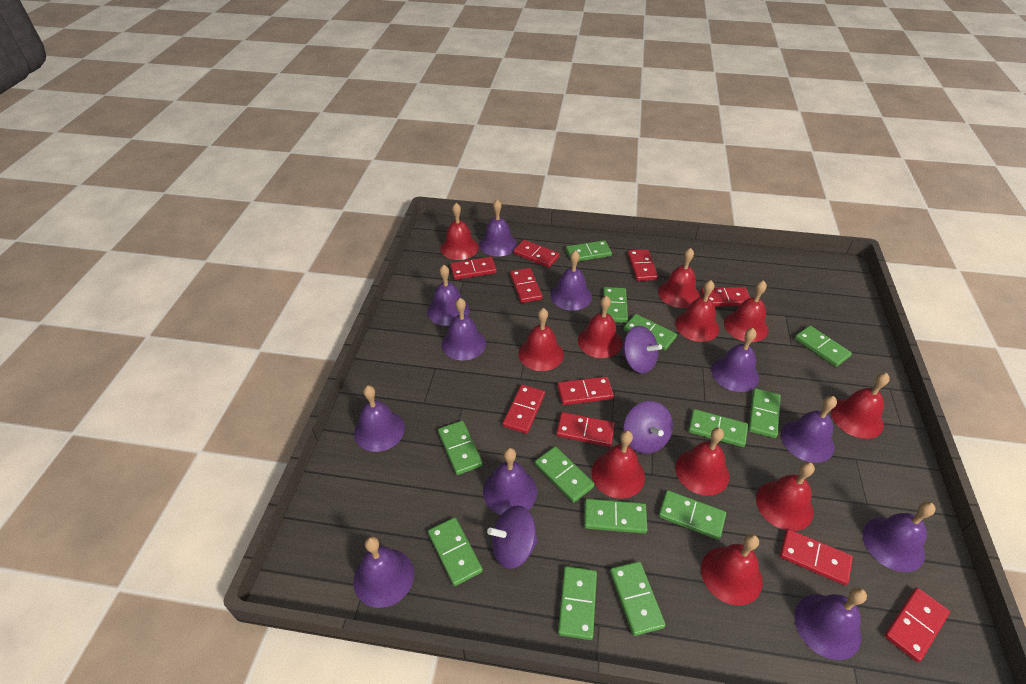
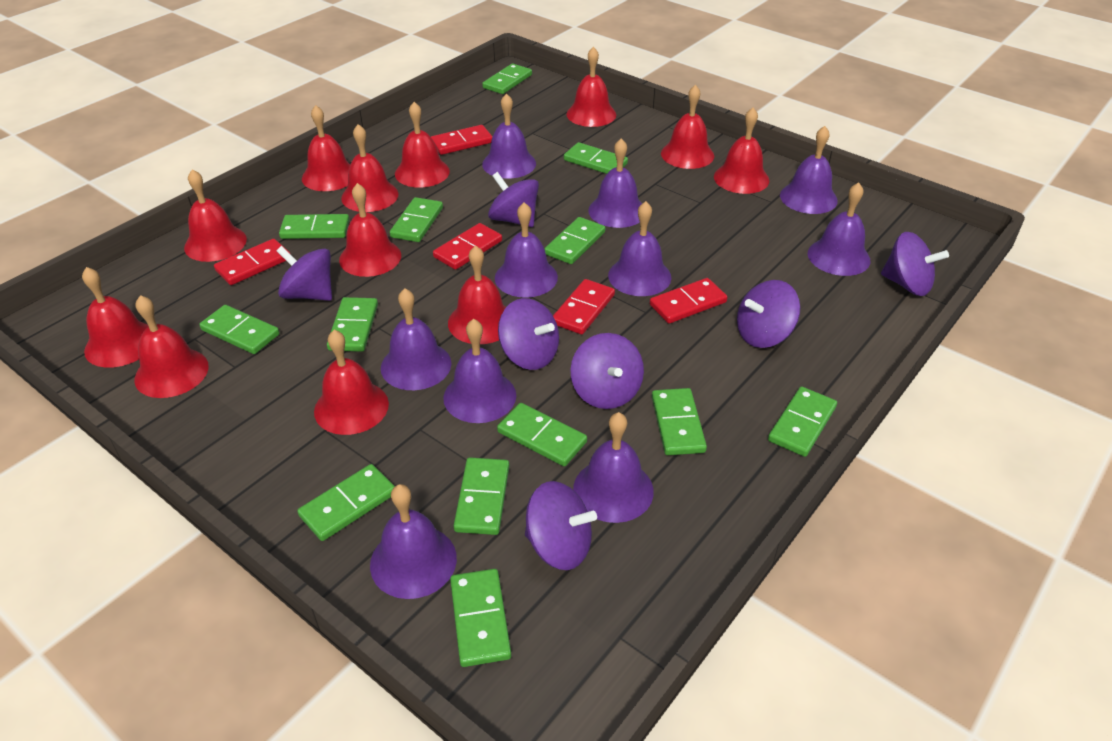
purple bell: 11 -> 10
purple spinning top: 3 -> 7
red bell: 11 -> 12
red domino: 10 -> 5

